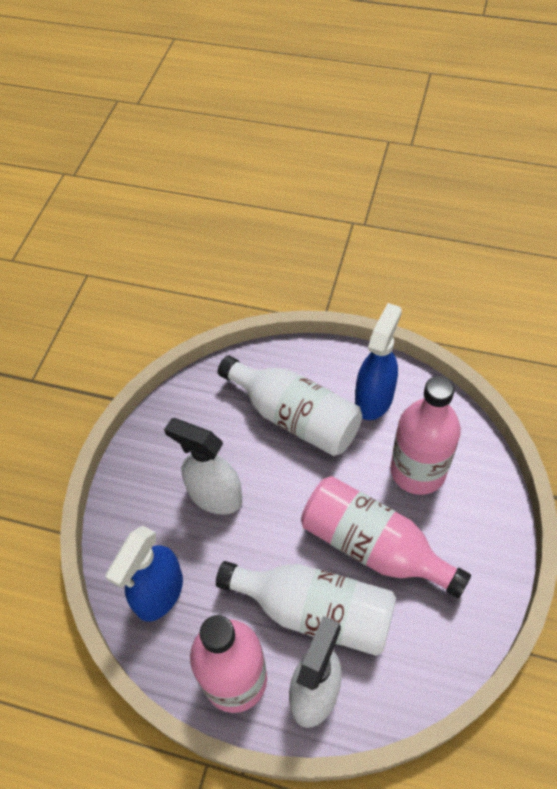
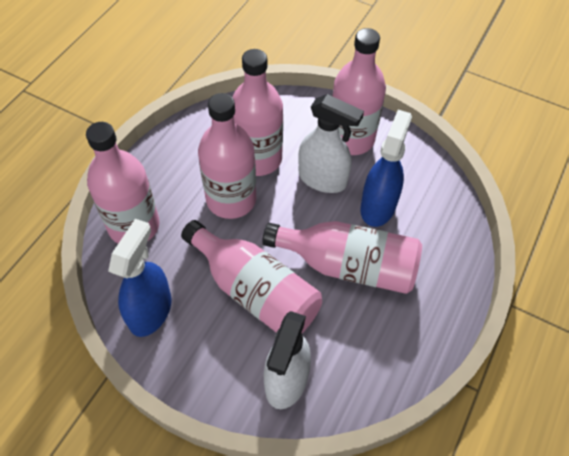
pink bottle: 3 -> 6
white bottle: 2 -> 0

